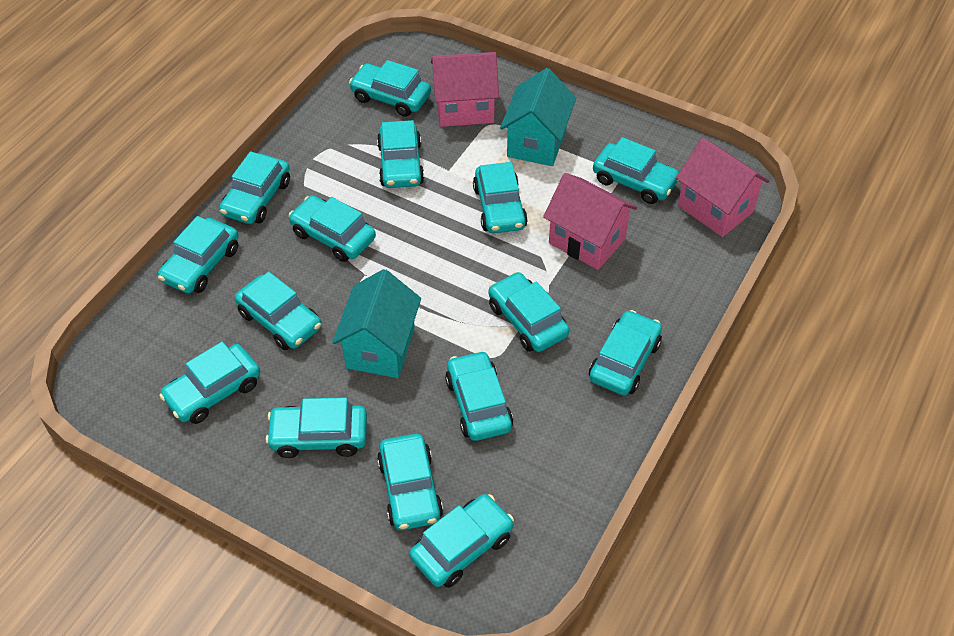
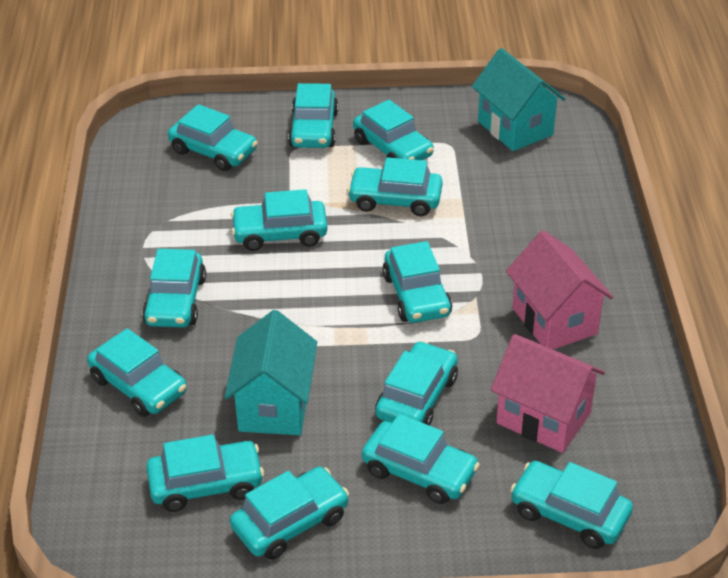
pink house: 3 -> 2
turquoise car: 15 -> 13

